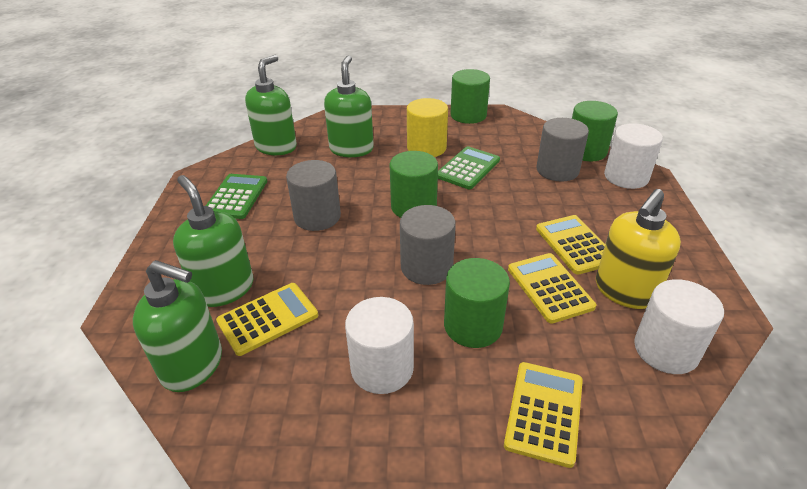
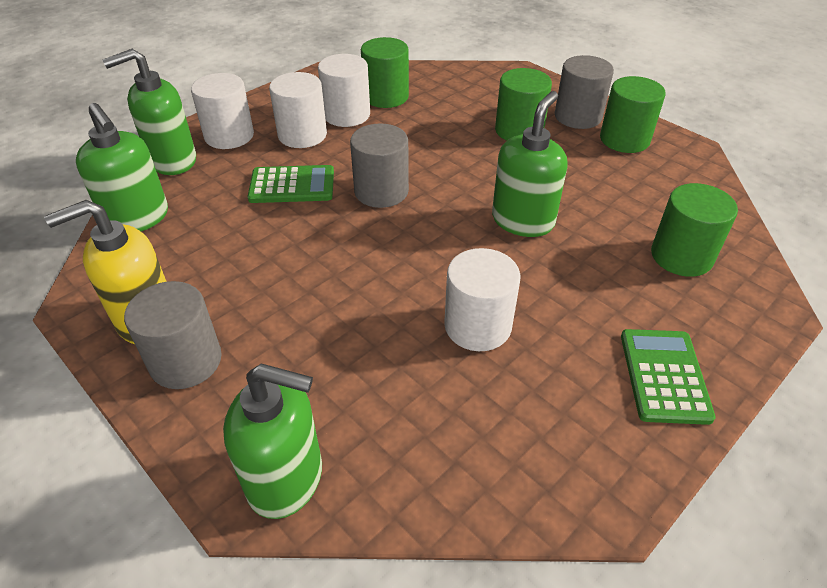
white cylinder: 3 -> 4
yellow calculator: 4 -> 0
yellow cylinder: 1 -> 0

